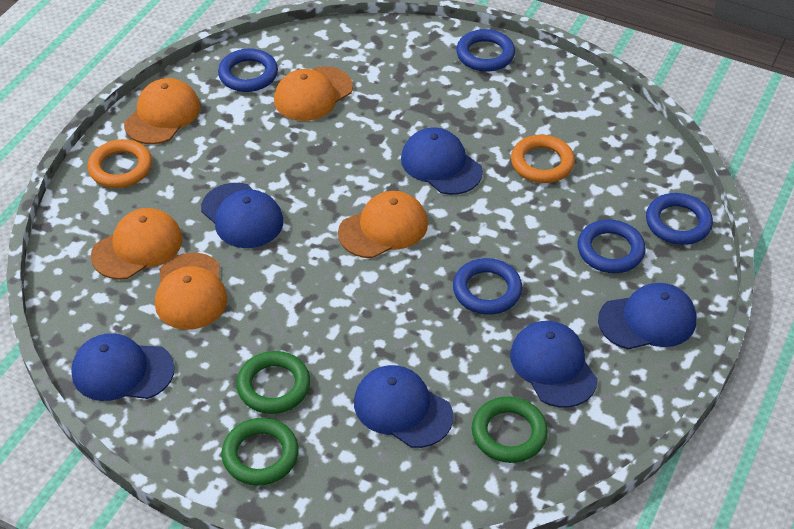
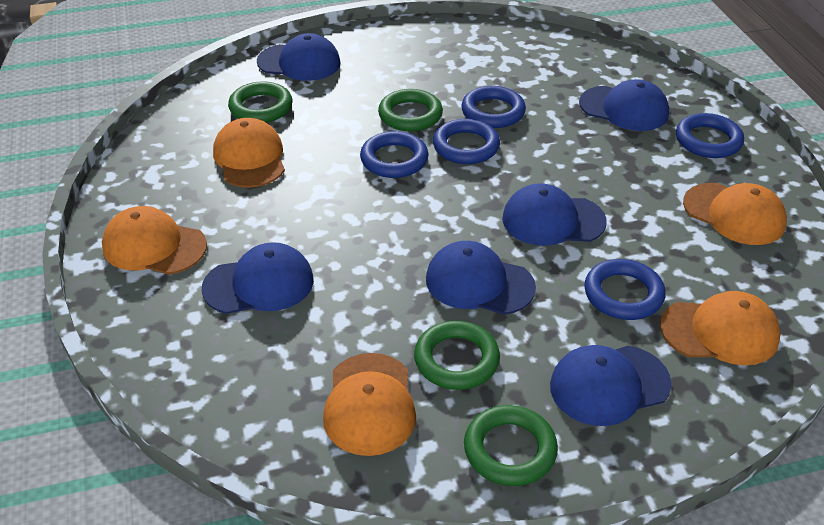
green ring: 3 -> 4
orange ring: 2 -> 0

